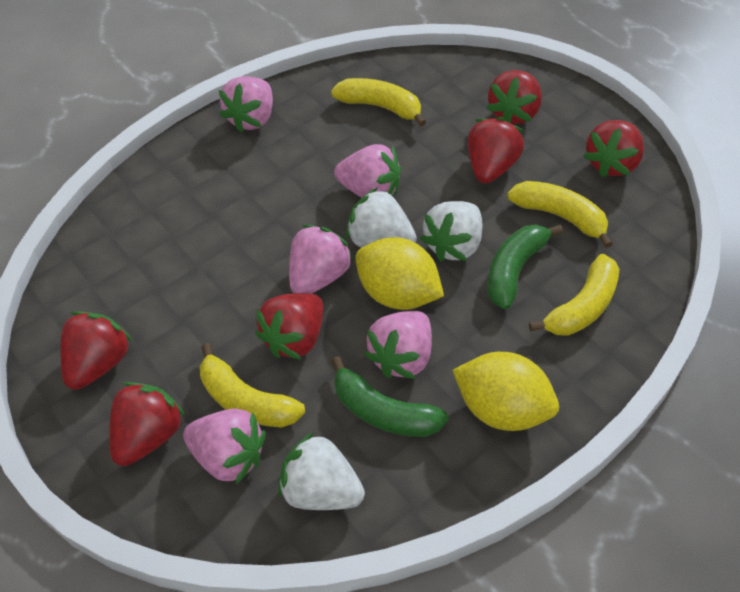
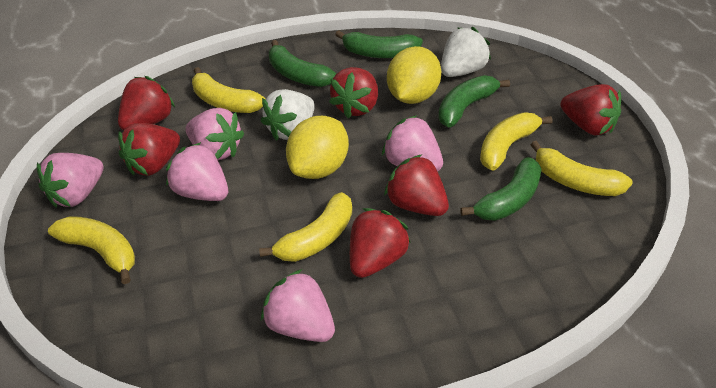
green banana: 2 -> 4
white strawberry: 3 -> 2
yellow banana: 4 -> 5

